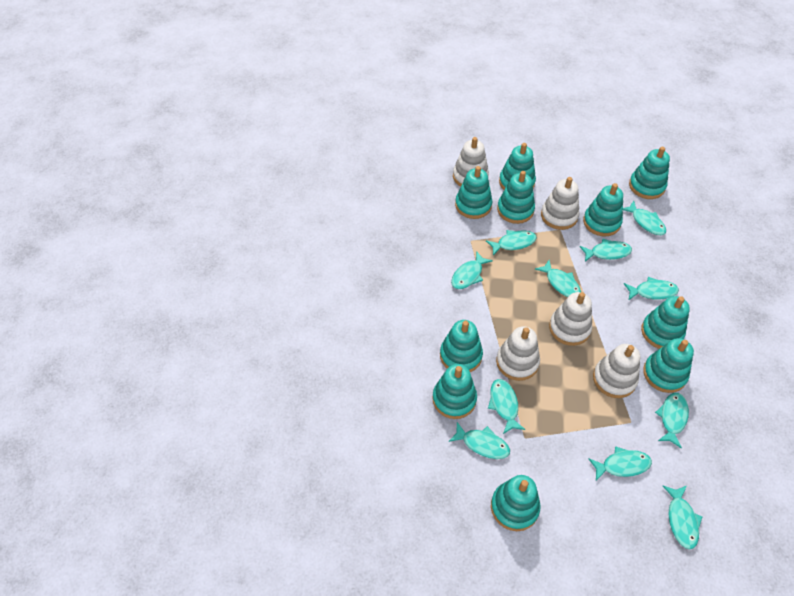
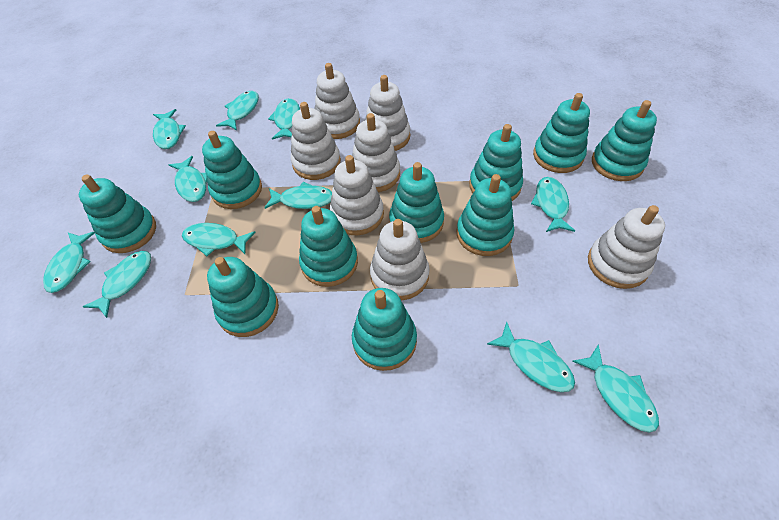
white stacking toy: 5 -> 7

